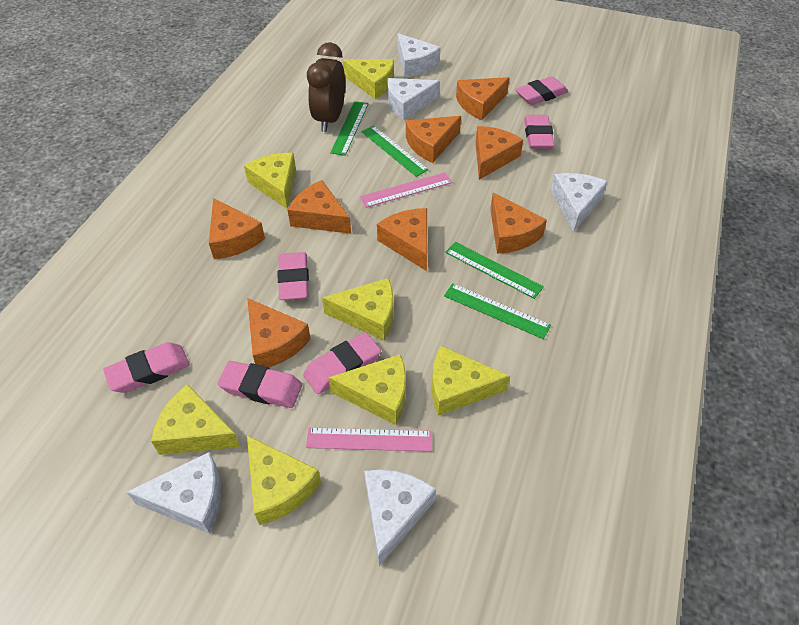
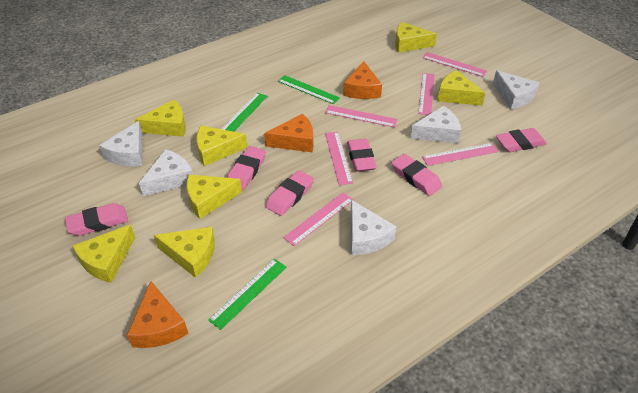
brown clock: 1 -> 0
green ruler: 4 -> 3
orange cheese: 8 -> 3
pink ruler: 2 -> 6

